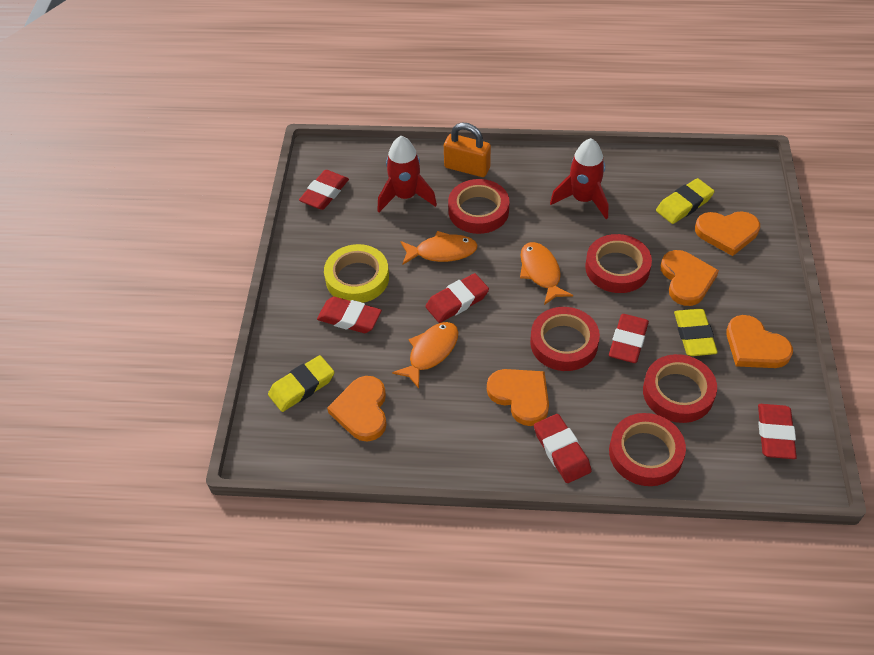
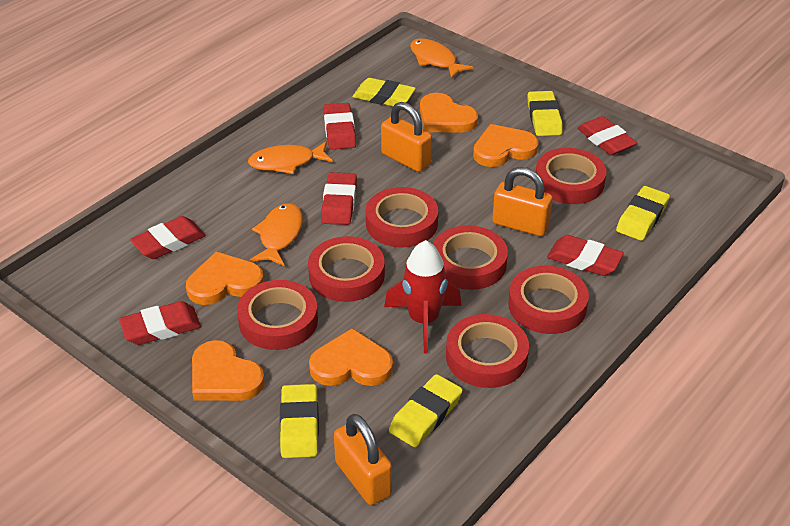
orange padlock: 1 -> 3
red rocket: 2 -> 1
red tape: 5 -> 7
yellow eraser: 3 -> 5
yellow tape: 1 -> 0

